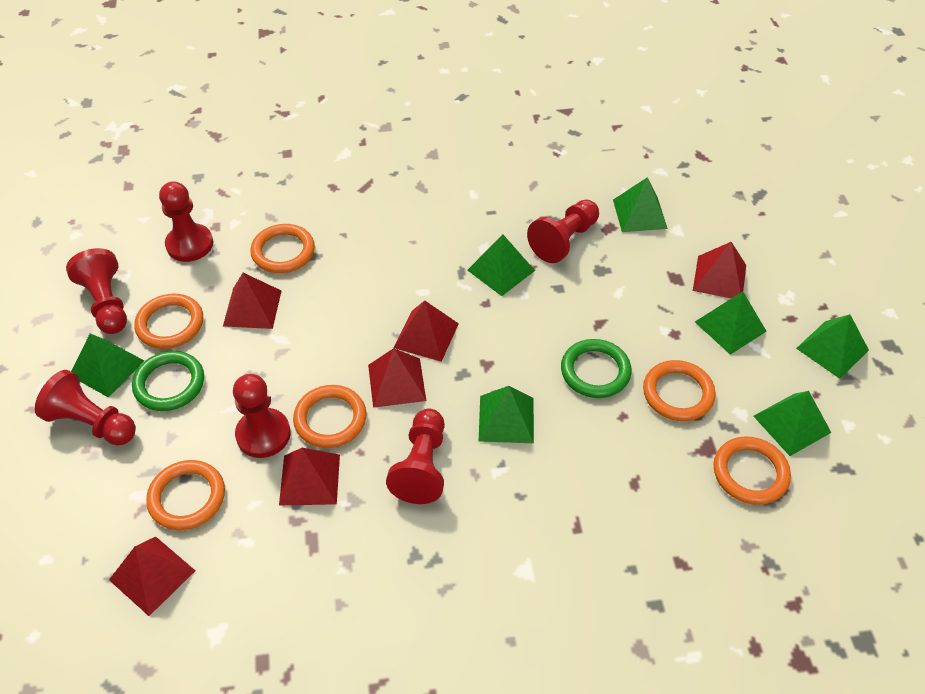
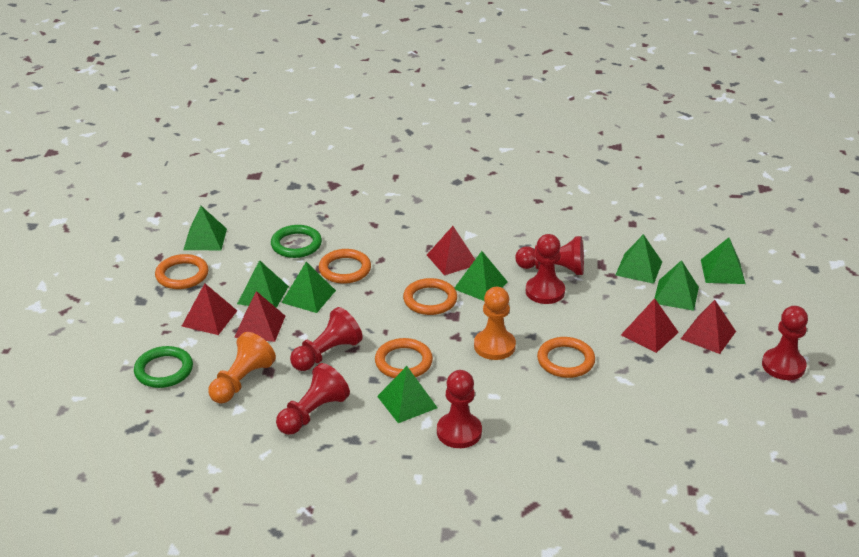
green pyramid: 7 -> 8
orange pawn: 0 -> 2
orange ring: 6 -> 5
red pyramid: 6 -> 5

